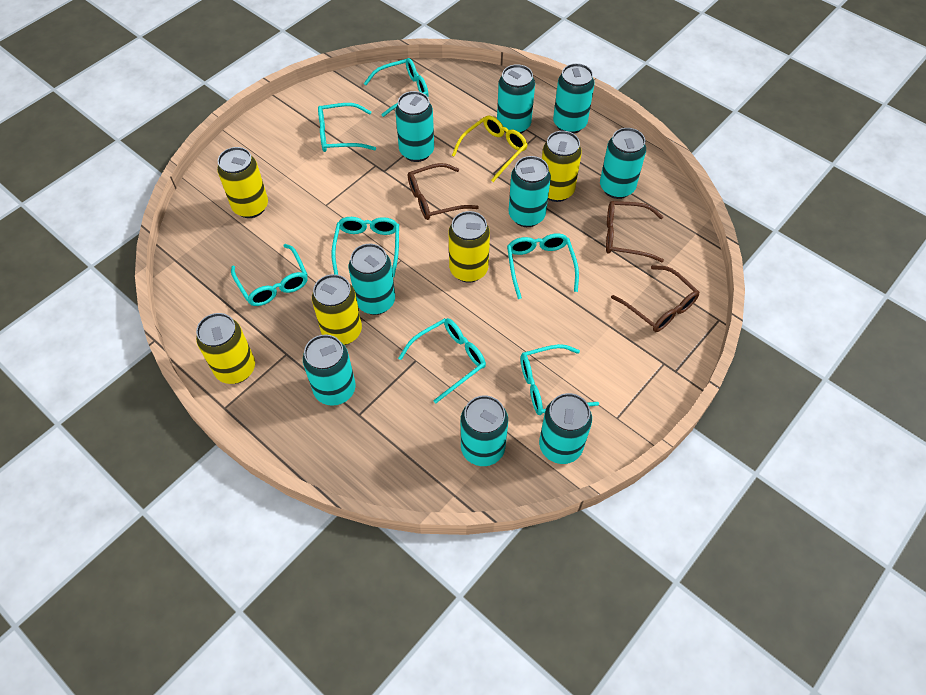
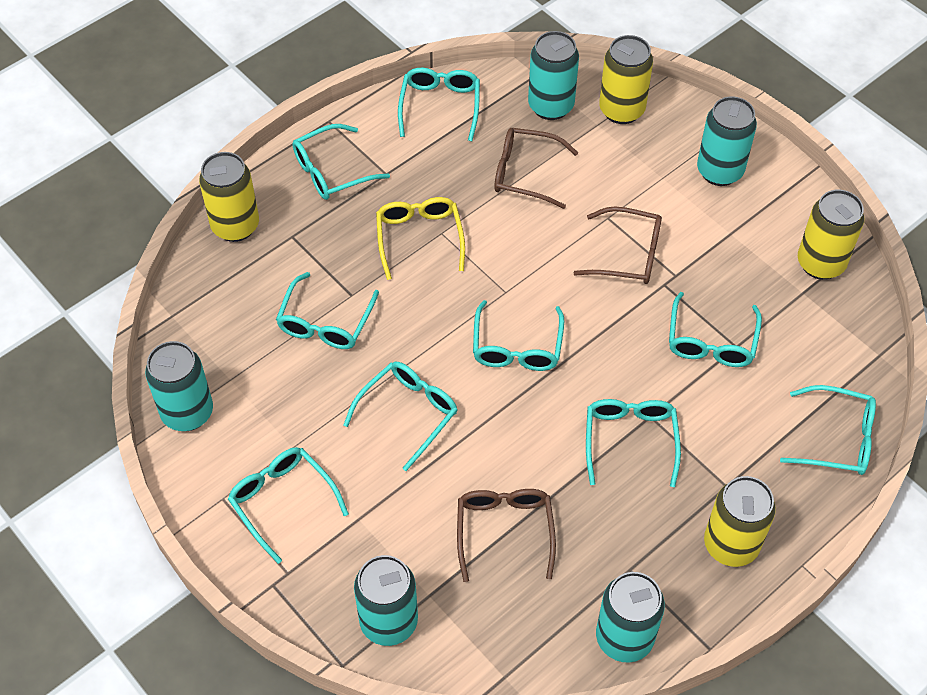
turquoise can: 9 -> 5
turquoise glasses: 7 -> 9
yellow can: 5 -> 4

